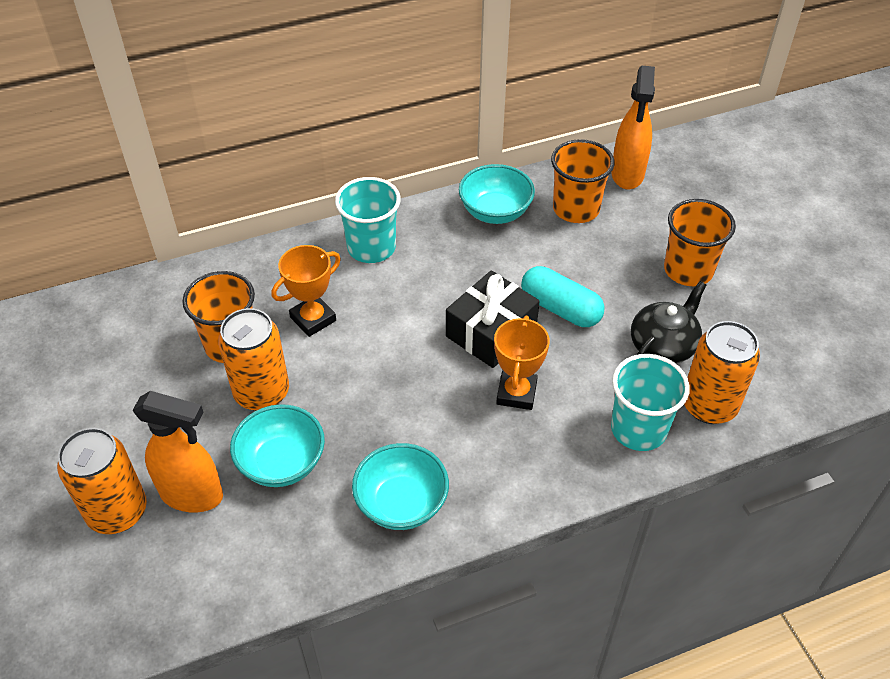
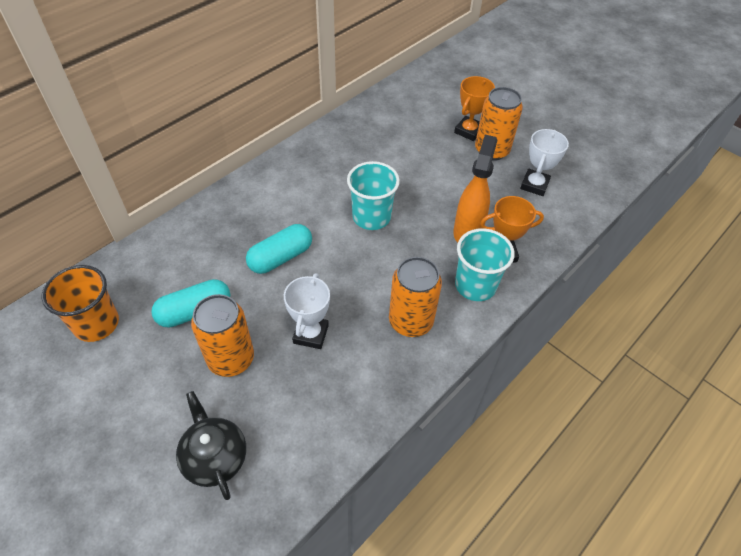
black gift: 1 -> 0
orange cup: 3 -> 1
orange spray bottle: 2 -> 1
turquoise bowl: 3 -> 0
turquoise capsule: 1 -> 2
white trophy: 0 -> 2

